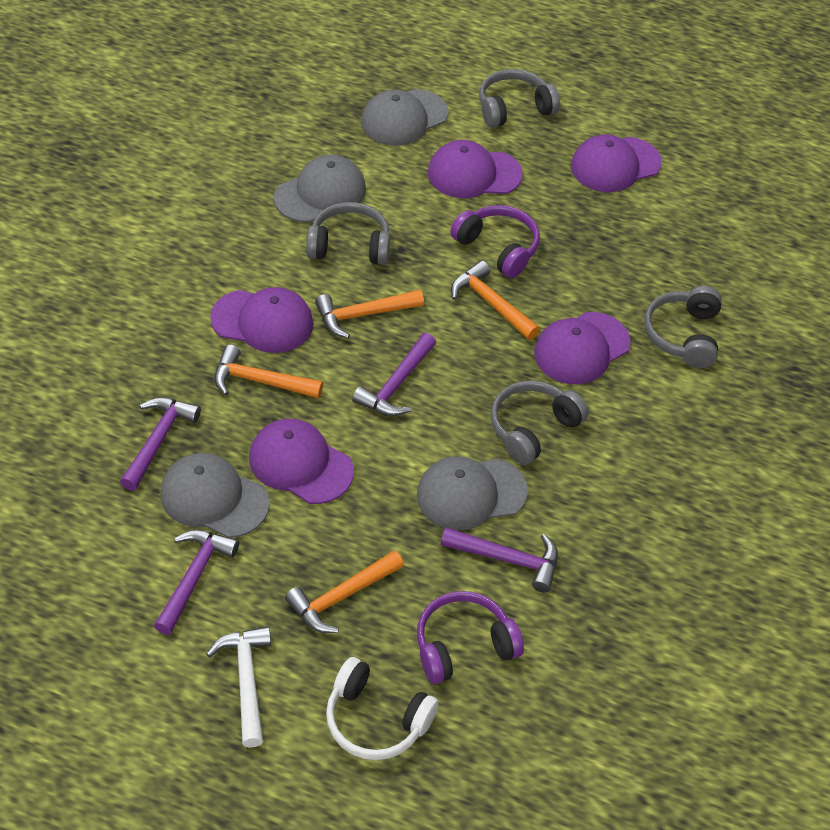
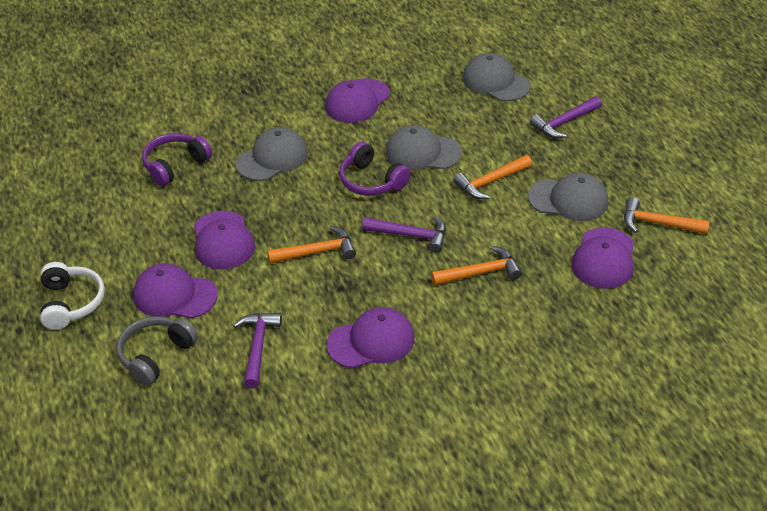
grey headphones: 4 -> 1
purple hammer: 4 -> 3
white hammer: 1 -> 0

